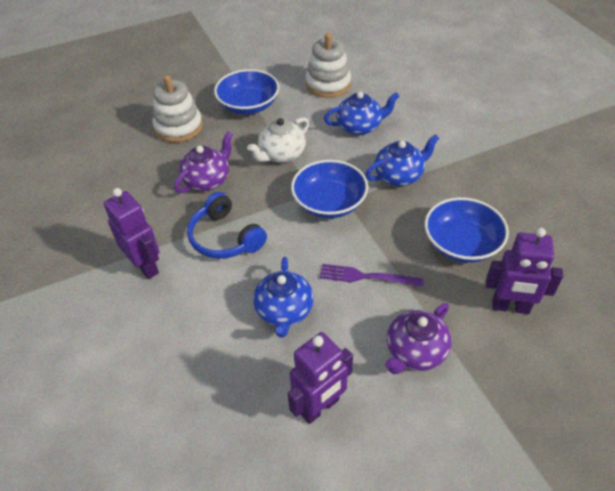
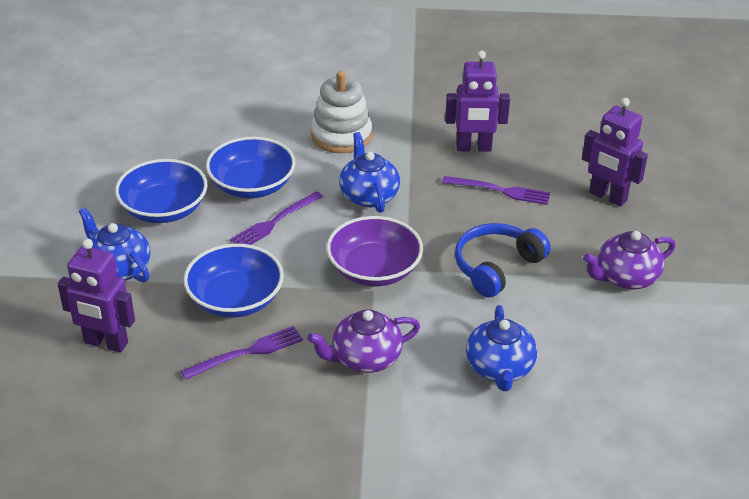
purple bowl: 0 -> 1
purple fork: 1 -> 3
white stacking toy: 2 -> 1
white teapot: 1 -> 0

